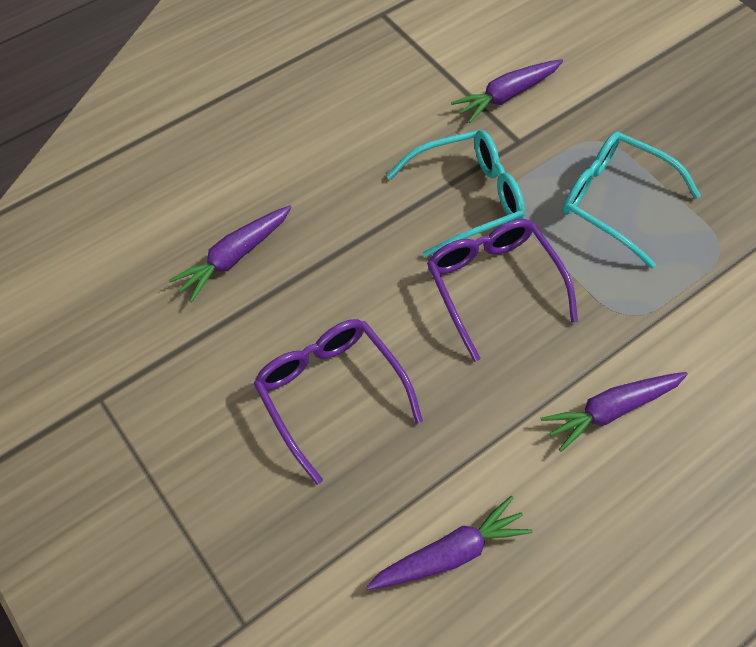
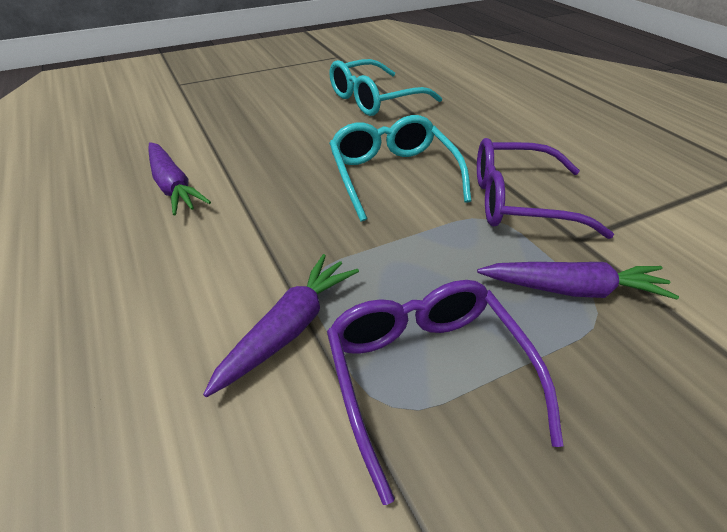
purple carrot: 4 -> 3

